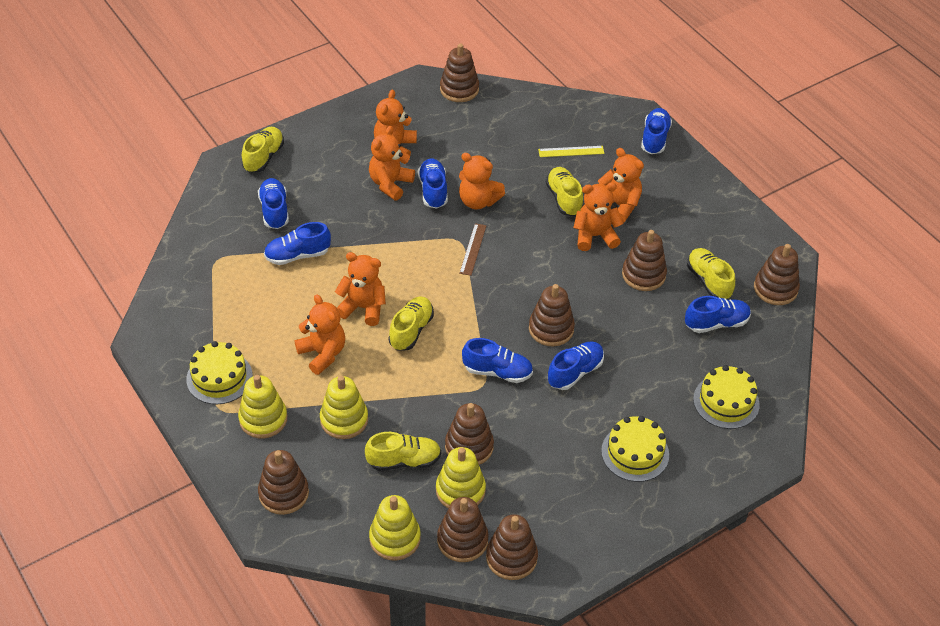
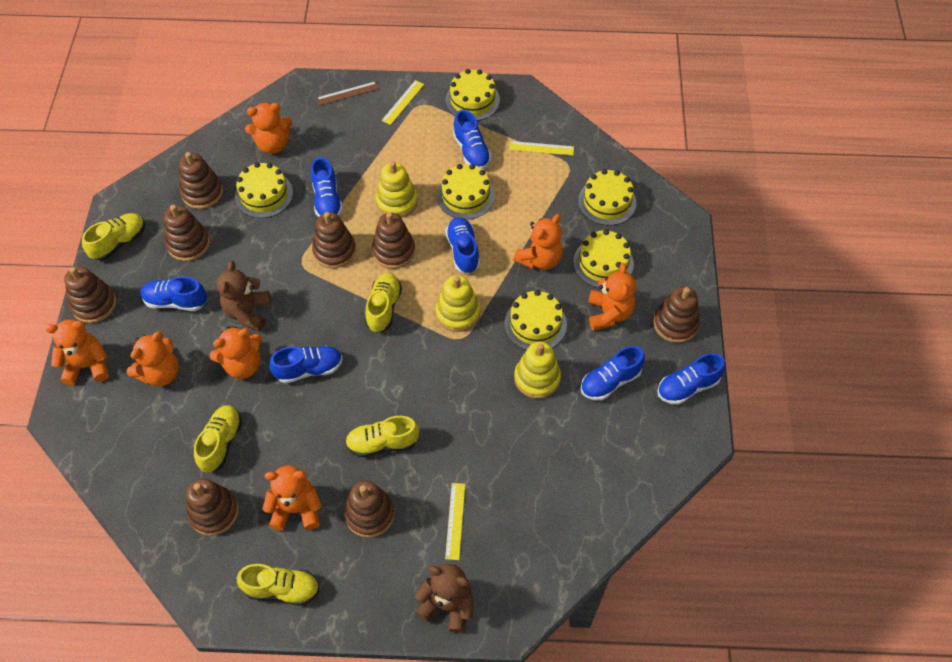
brown teddy bear: 0 -> 2
yellow cake: 3 -> 6
yellow ruler: 1 -> 3
yellow stacking toy: 4 -> 3

